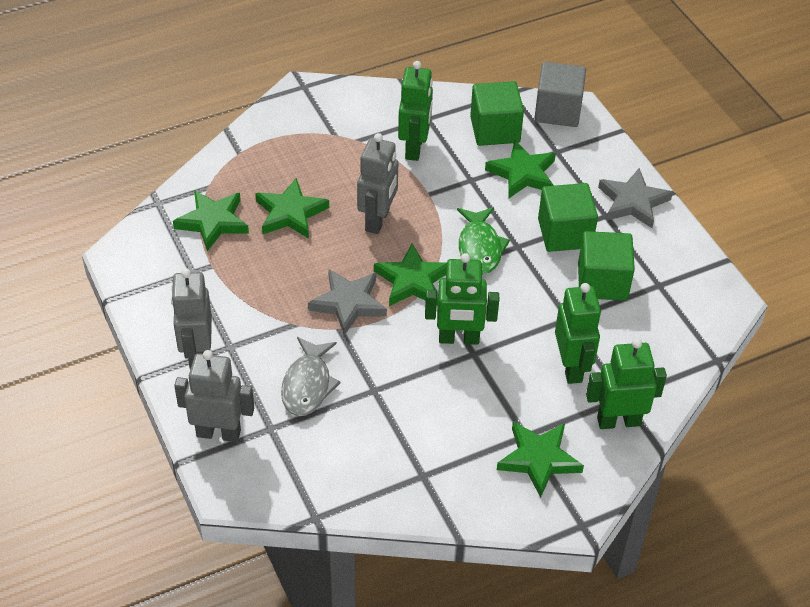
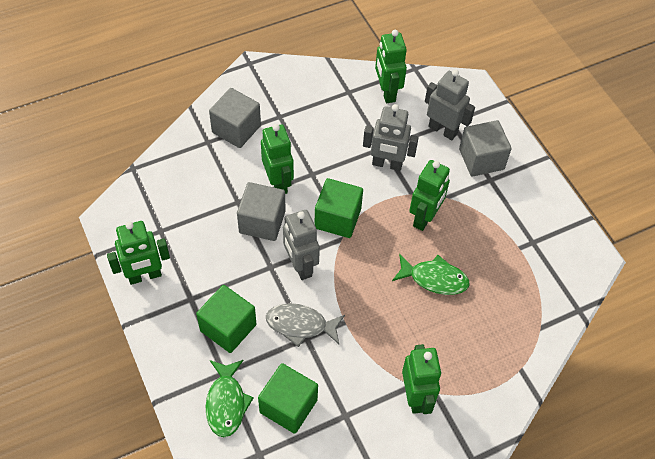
green fish: 1 -> 2
green robot: 4 -> 5
green star: 5 -> 0
grey cube: 1 -> 3
grey star: 2 -> 0

